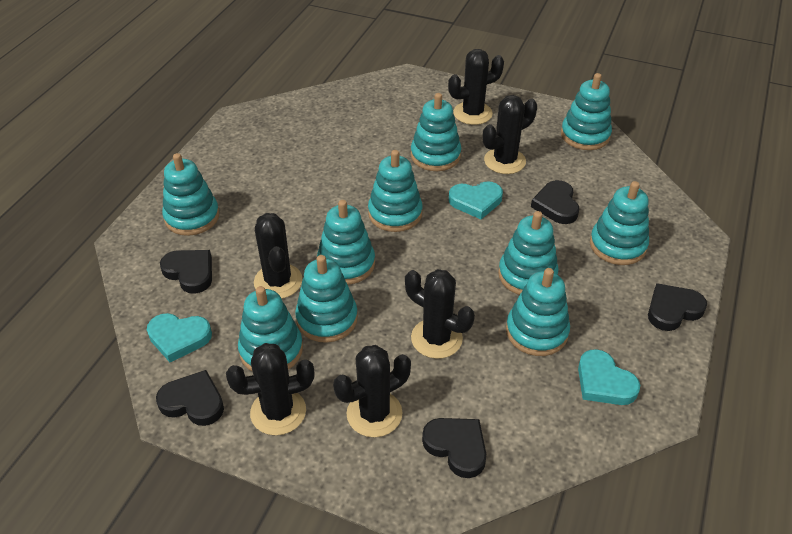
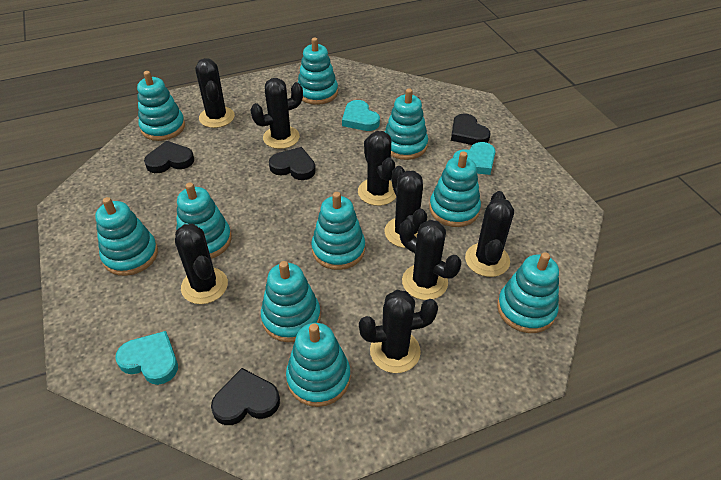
black cactus: 6 -> 8
black heart: 5 -> 4

